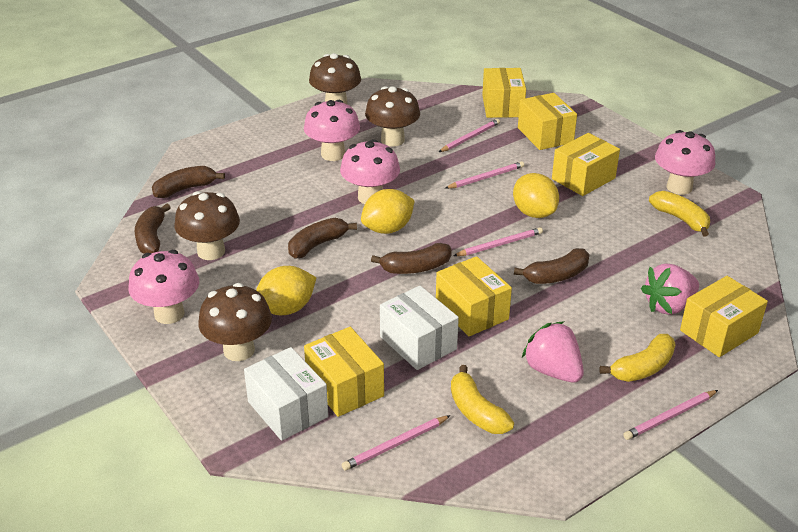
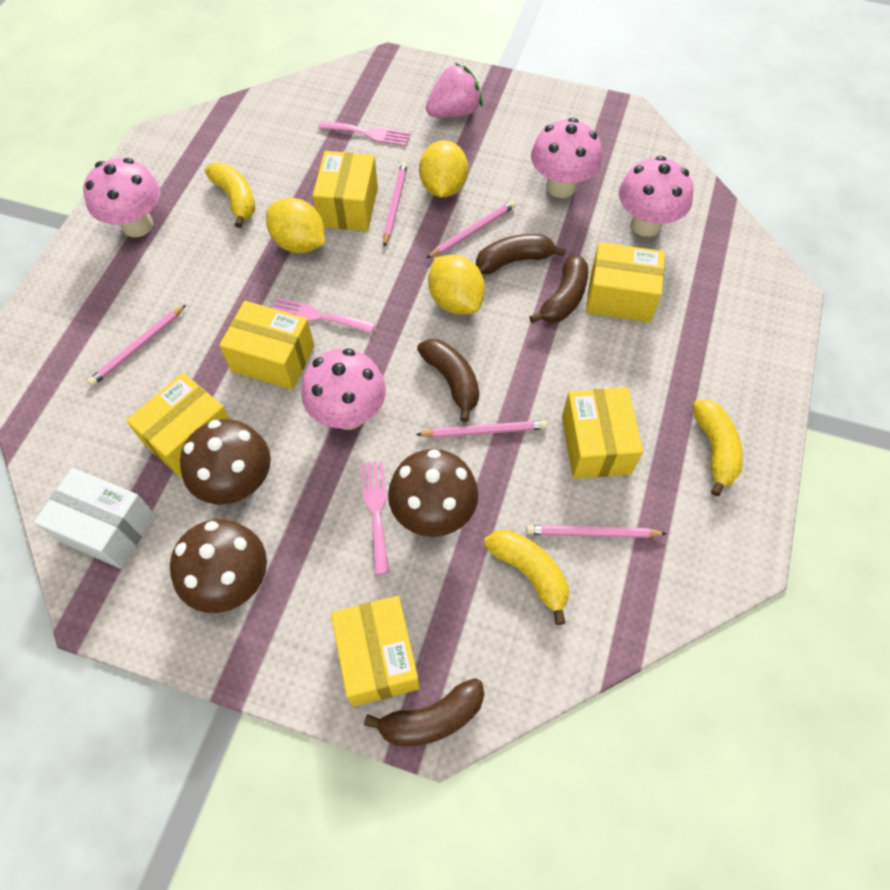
brown banana: 5 -> 4
brown mushroom: 4 -> 3
pink fork: 0 -> 3
pink strawberry: 2 -> 1
white box: 2 -> 1

